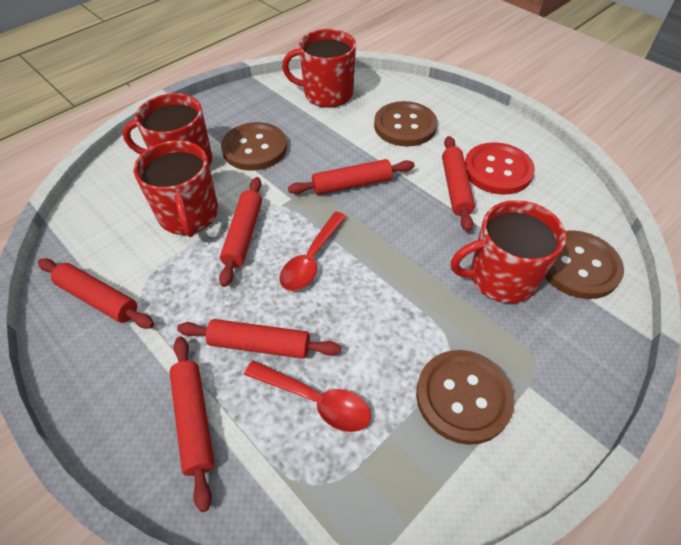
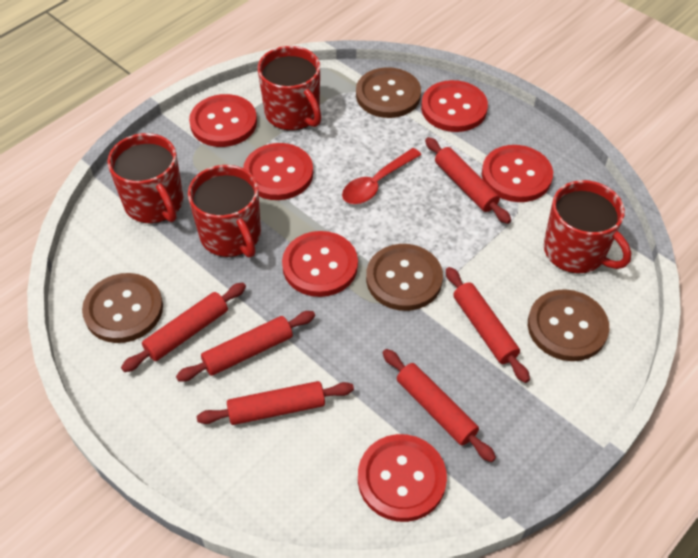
red button: 1 -> 6
red spoon: 2 -> 1

